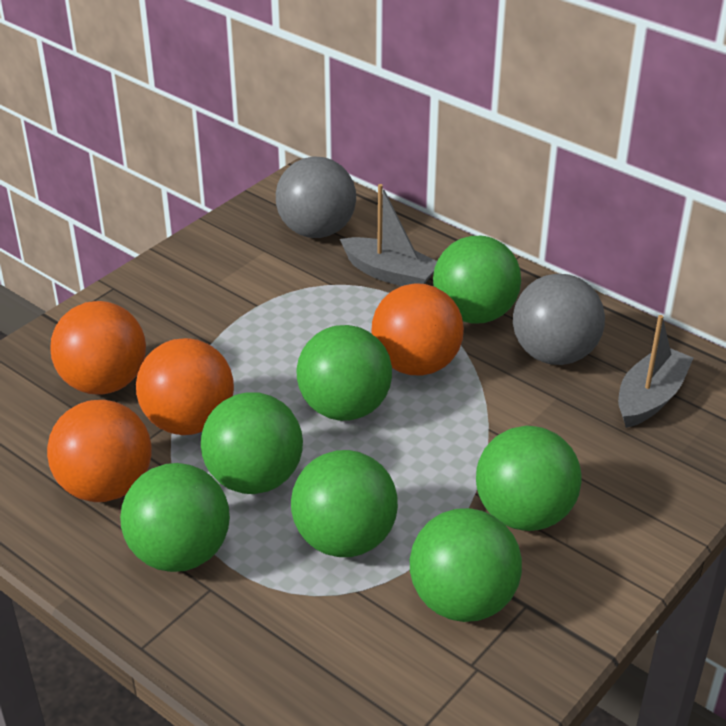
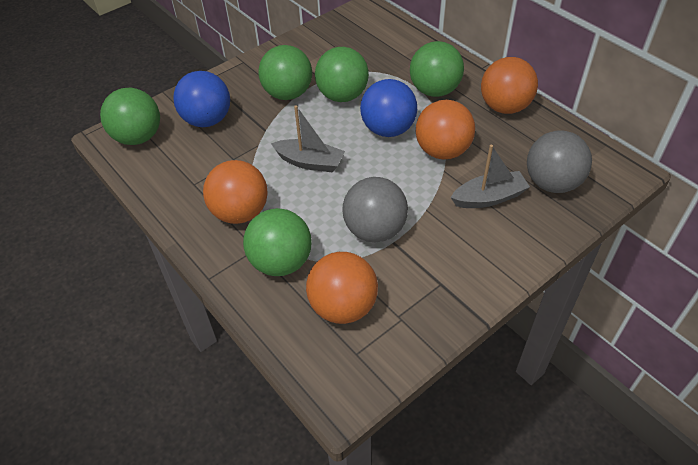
blue ball: 0 -> 2
green ball: 7 -> 5

